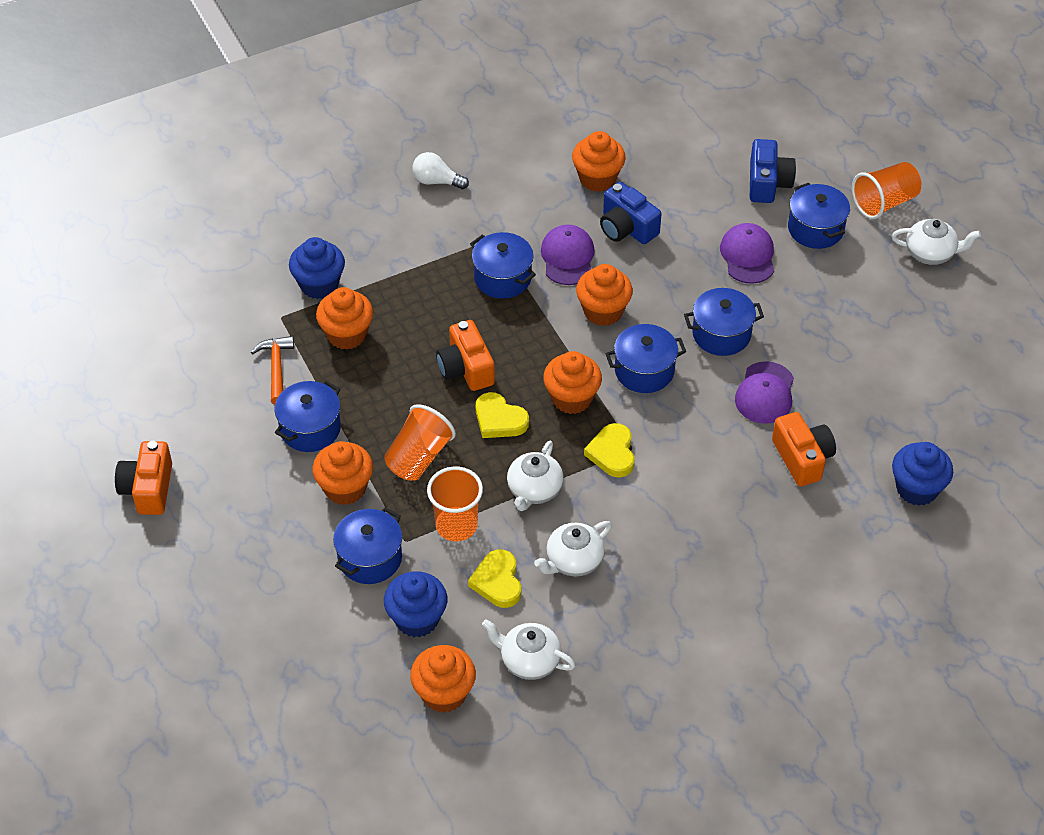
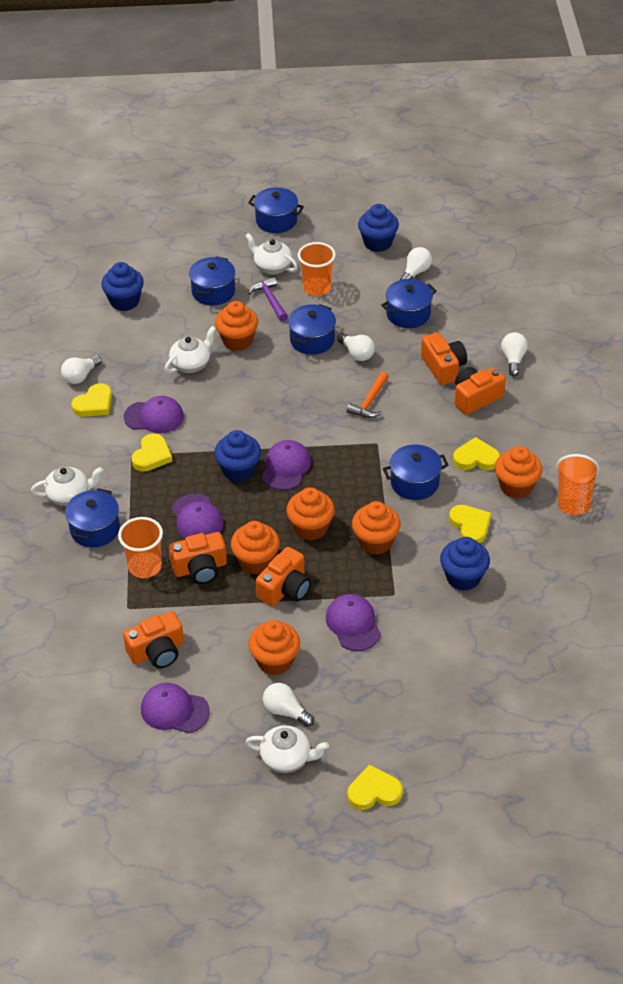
blue camera: 2 -> 0
blue cupcake: 3 -> 4
orange camera: 3 -> 5
purple cap: 3 -> 5
purple hammer: 0 -> 1
white light bulb: 1 -> 5
yellow heart: 3 -> 5

